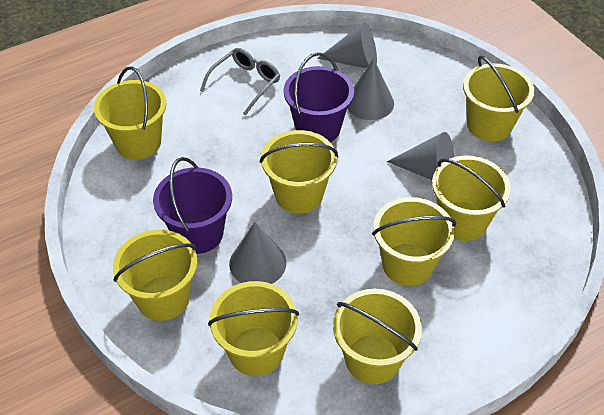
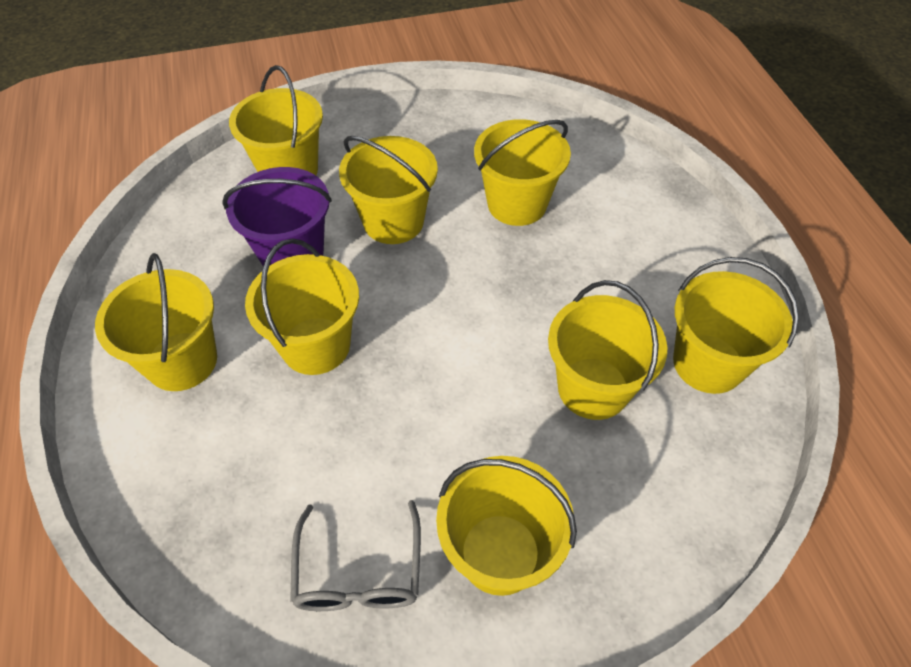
grey cone: 4 -> 0
purple bucket: 2 -> 1

